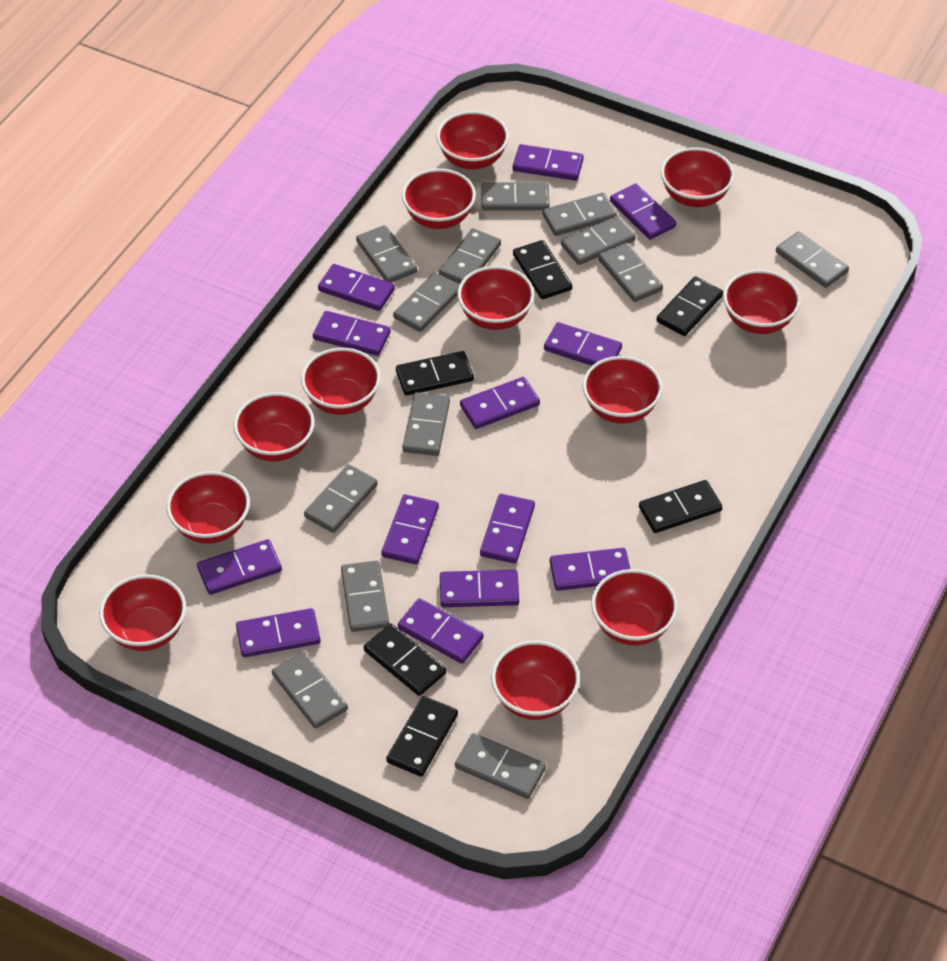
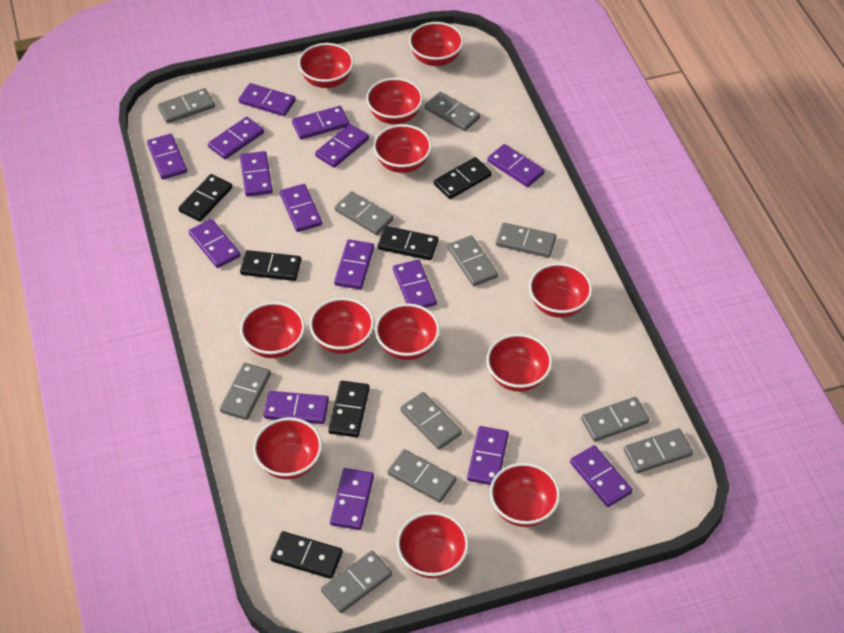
grey domino: 13 -> 11
purple domino: 13 -> 15

